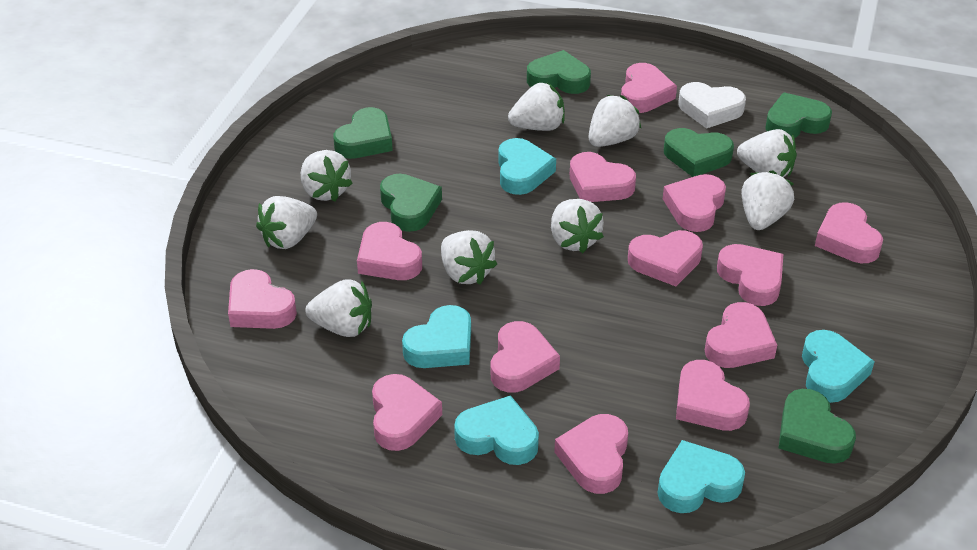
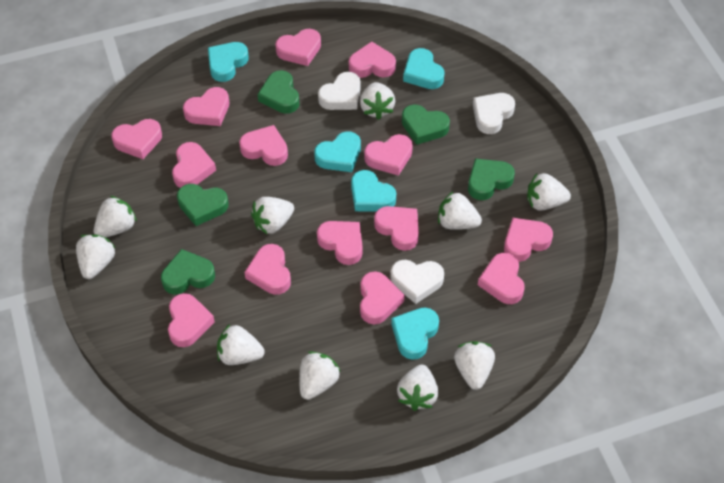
green heart: 6 -> 5
pink heart: 13 -> 14
white heart: 1 -> 3
white strawberry: 9 -> 10

